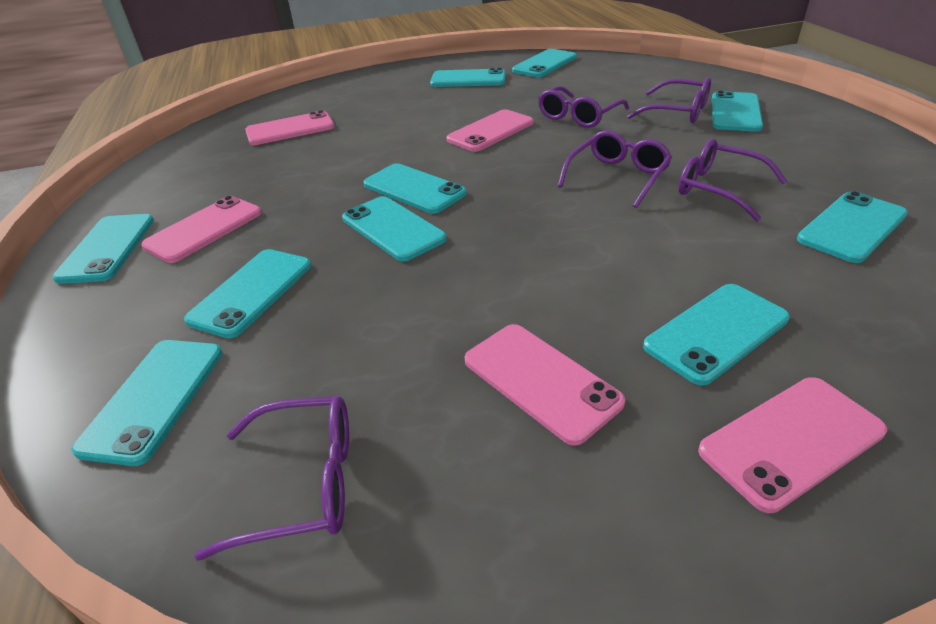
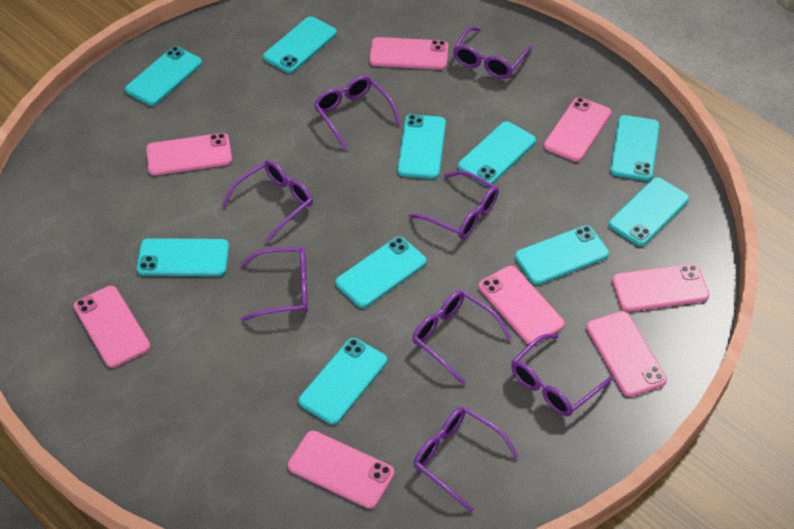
pink phone: 5 -> 8
purple glasses: 5 -> 8

